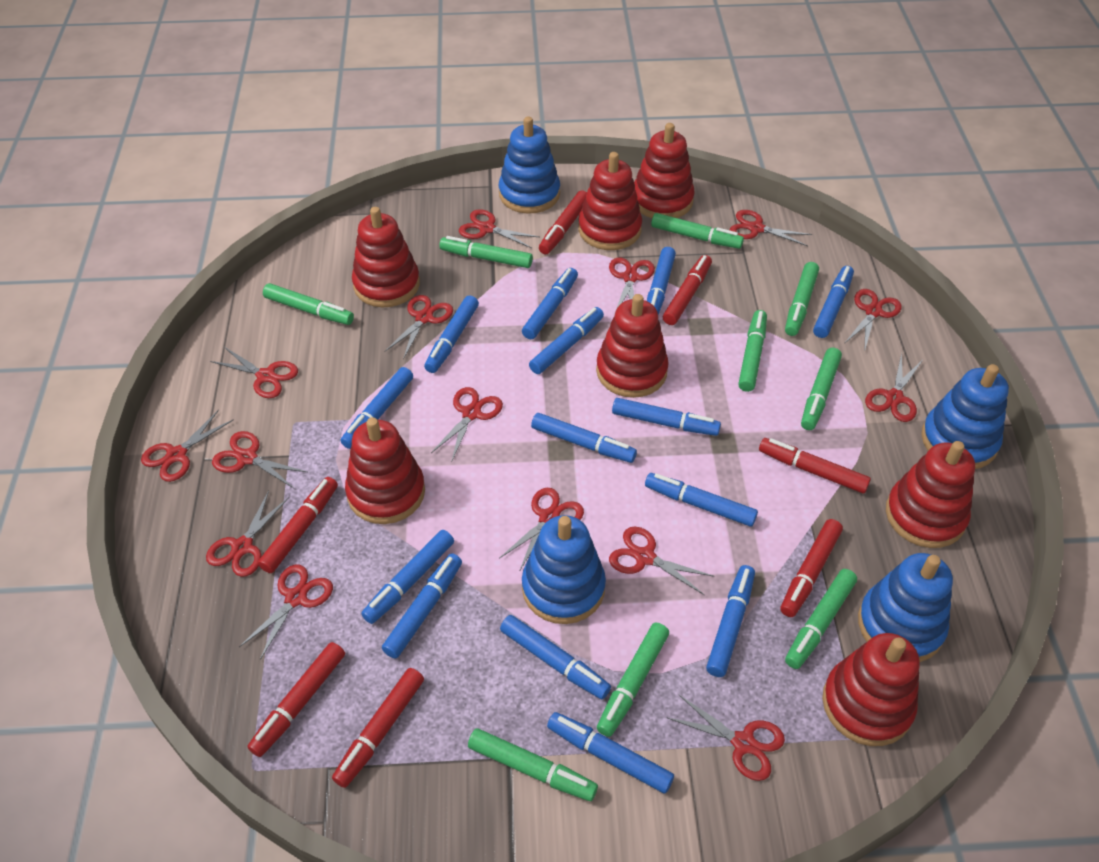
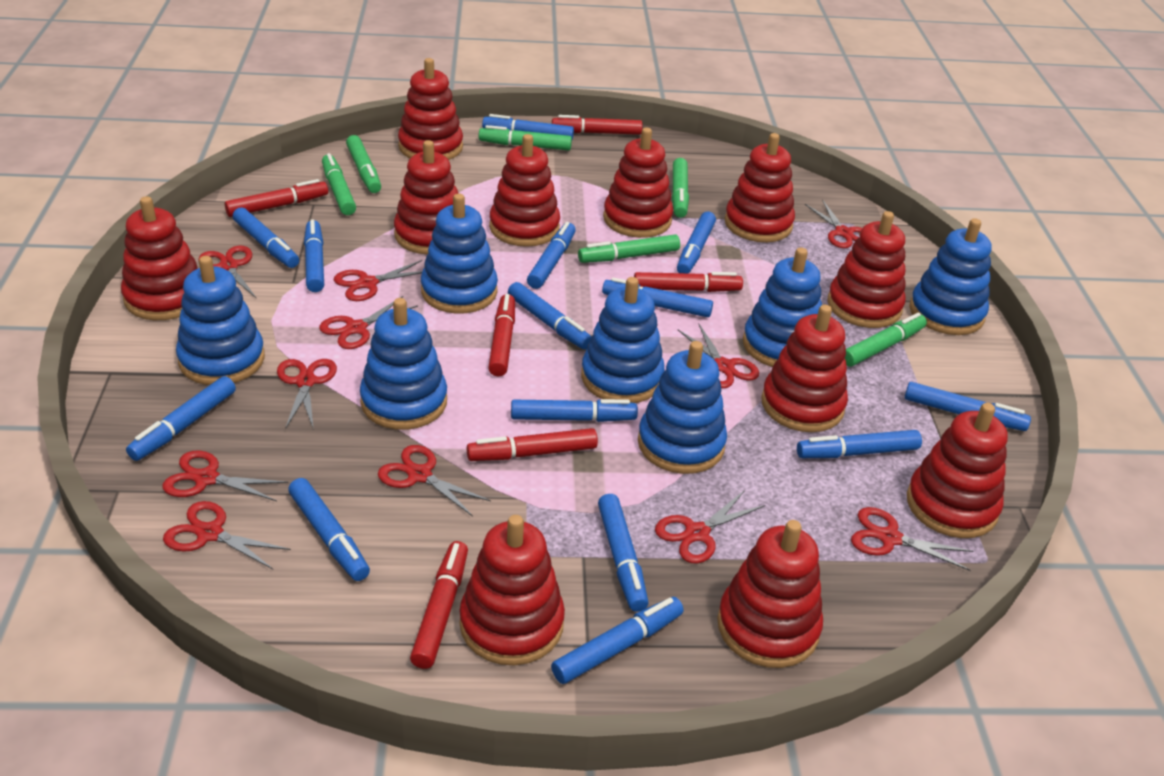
blue stacking toy: 4 -> 7
green marker: 9 -> 6
red marker: 7 -> 6
red scissors: 15 -> 11
red stacking toy: 7 -> 11

